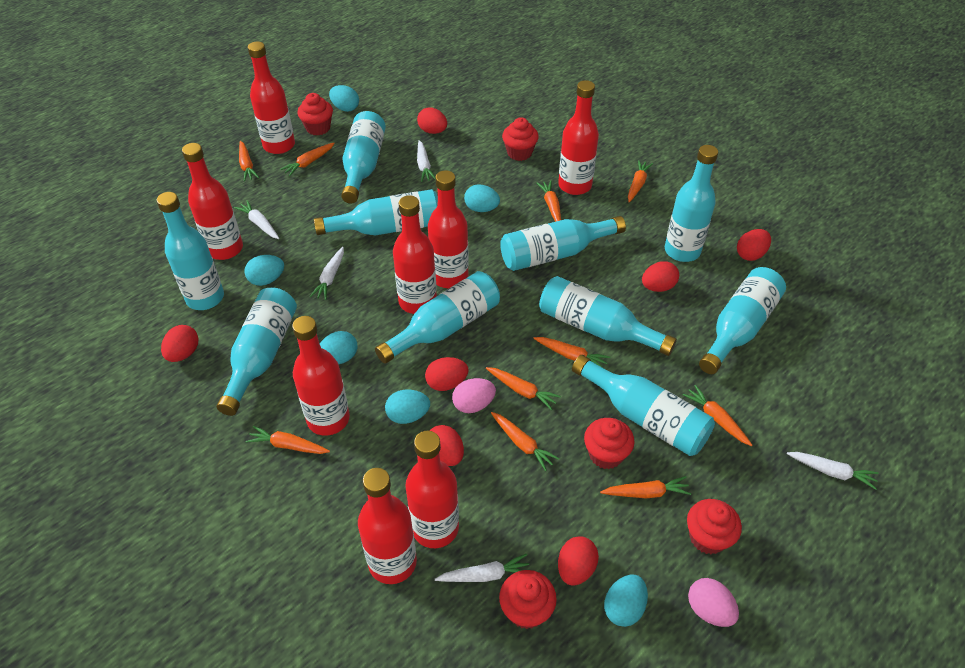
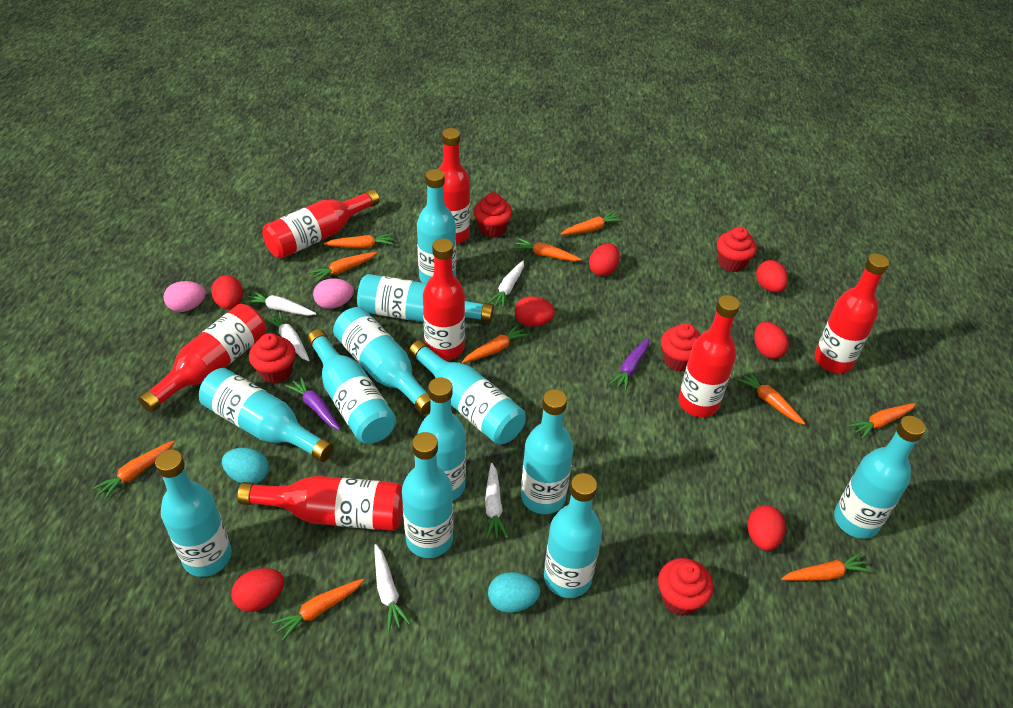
purple carrot: 0 -> 2
red bottle: 8 -> 7
turquoise bottle: 10 -> 12
turquoise egg: 6 -> 2

